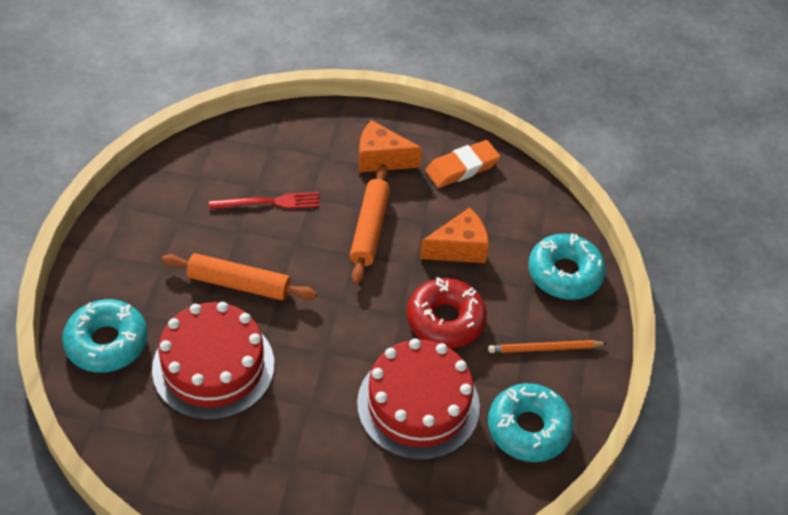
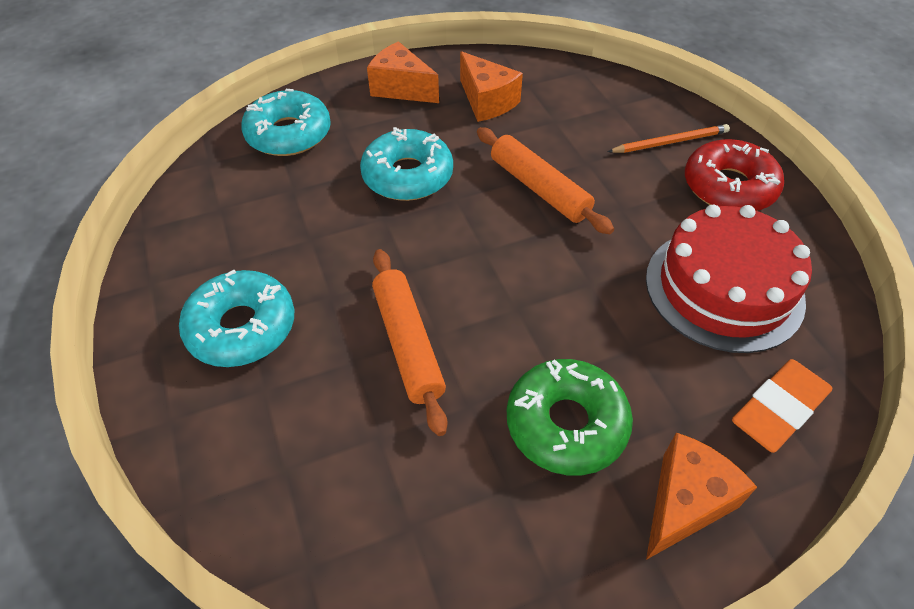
green donut: 0 -> 1
orange cheese: 2 -> 3
red cake: 2 -> 1
red fork: 1 -> 0

